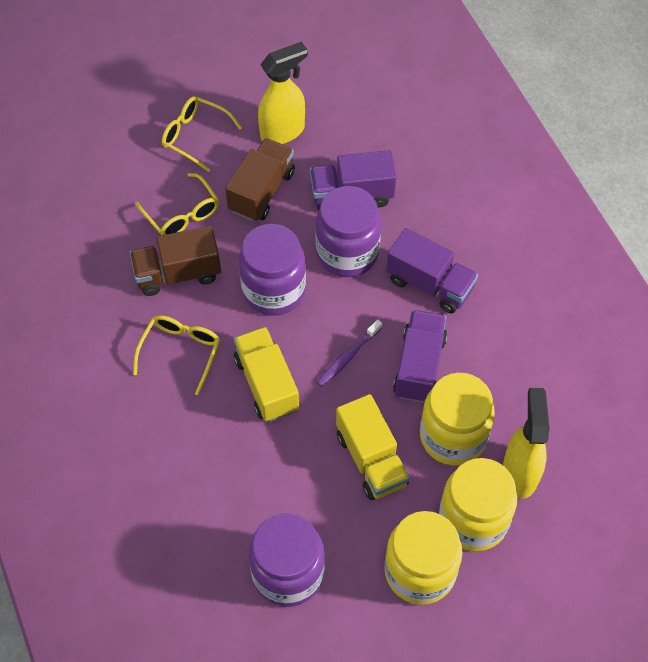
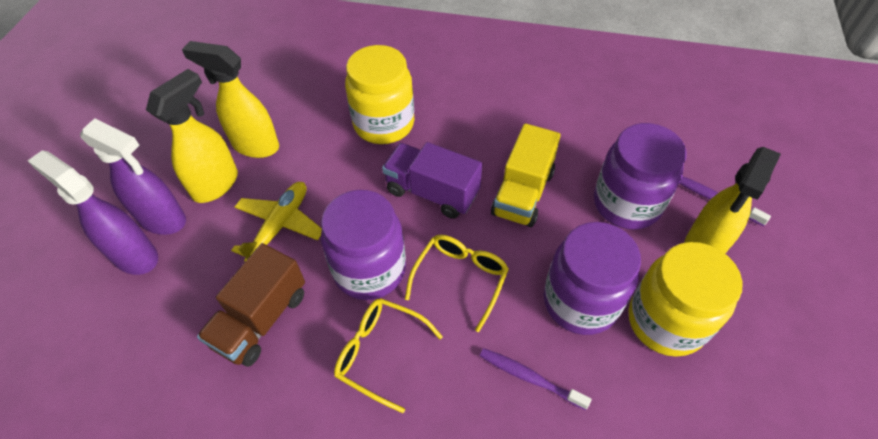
brown truck: 2 -> 1
purple spray bottle: 0 -> 2
purple toothbrush: 1 -> 2
purple truck: 3 -> 1
yellow glasses: 3 -> 2
yellow jar: 3 -> 2
yellow plane: 0 -> 1
yellow spray bottle: 2 -> 3
yellow truck: 2 -> 1

